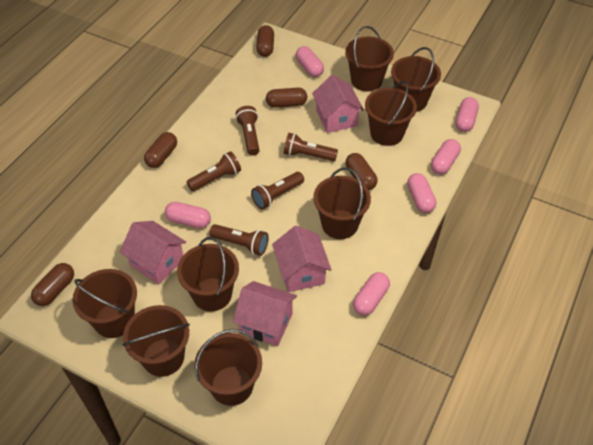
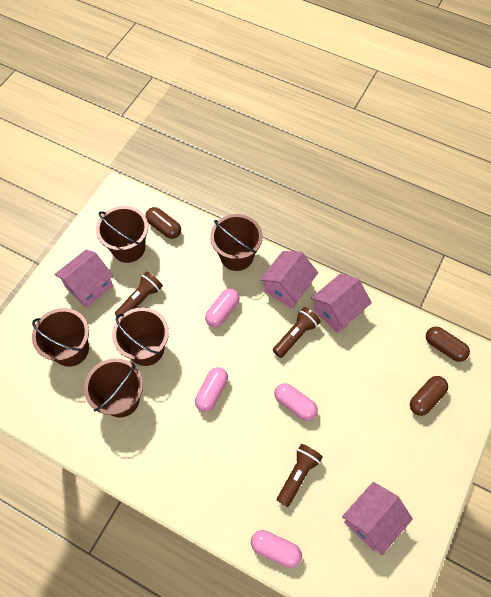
brown bucket: 8 -> 5
brown capsule: 5 -> 3
brown flashlight: 5 -> 3
pink capsule: 6 -> 4

